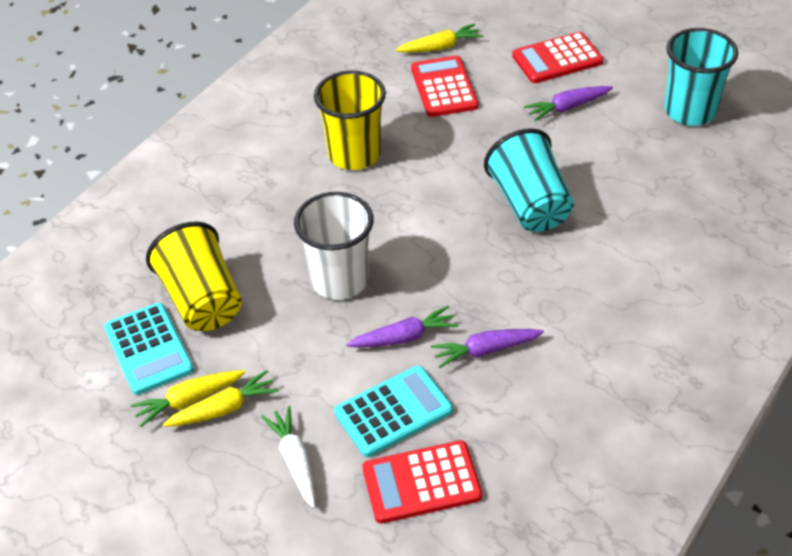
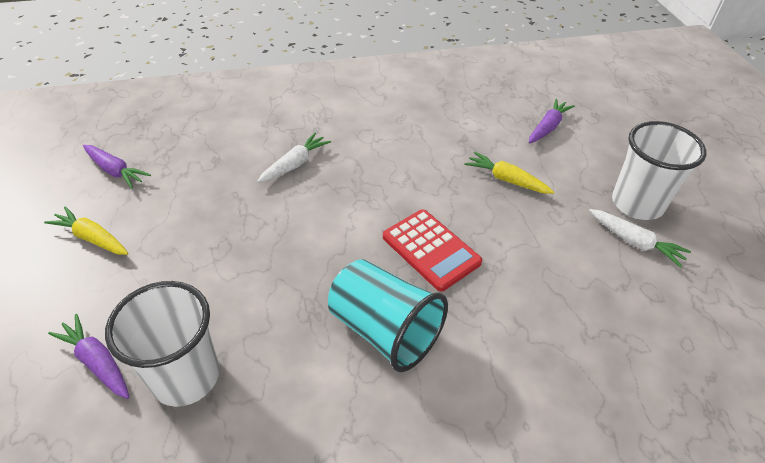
red calculator: 3 -> 1
turquoise calculator: 2 -> 0
turquoise cup: 2 -> 1
white carrot: 1 -> 2
white cup: 1 -> 2
yellow carrot: 3 -> 2
yellow cup: 2 -> 0

